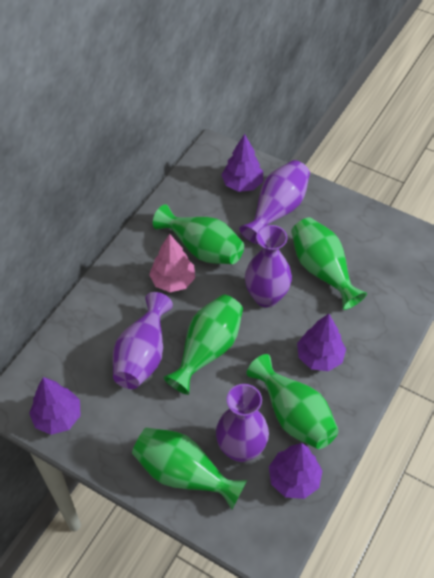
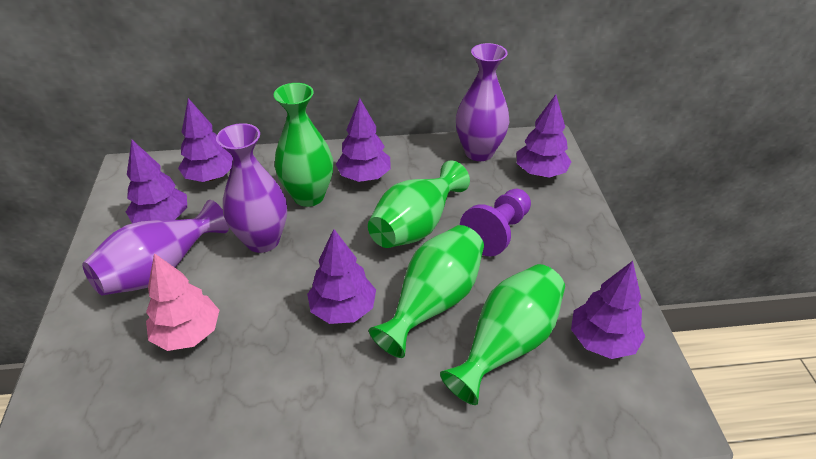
green vase: 5 -> 4
purple pawn: 0 -> 1
purple tree: 4 -> 6
purple vase: 4 -> 3

